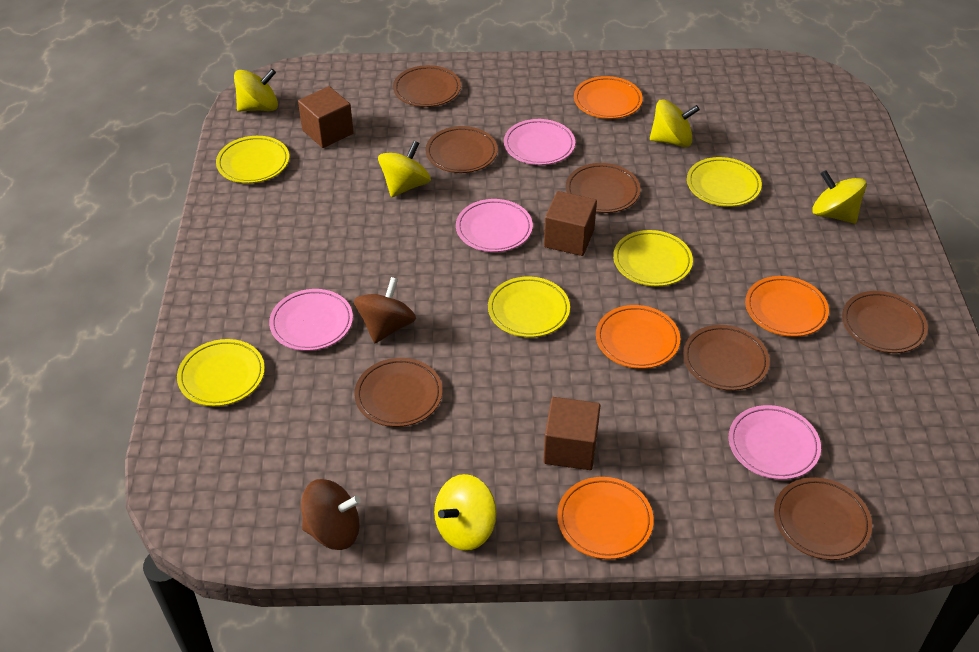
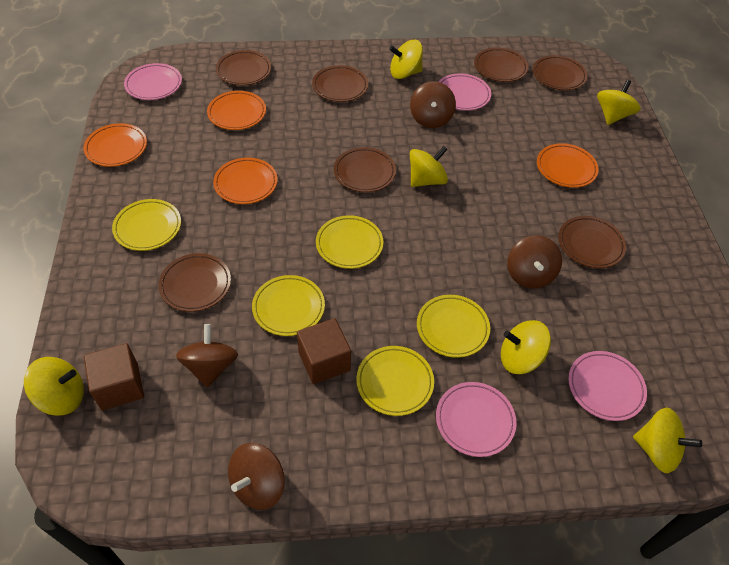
brown cube: 3 -> 2
brown spinning top: 2 -> 4
yellow spinning top: 5 -> 6

